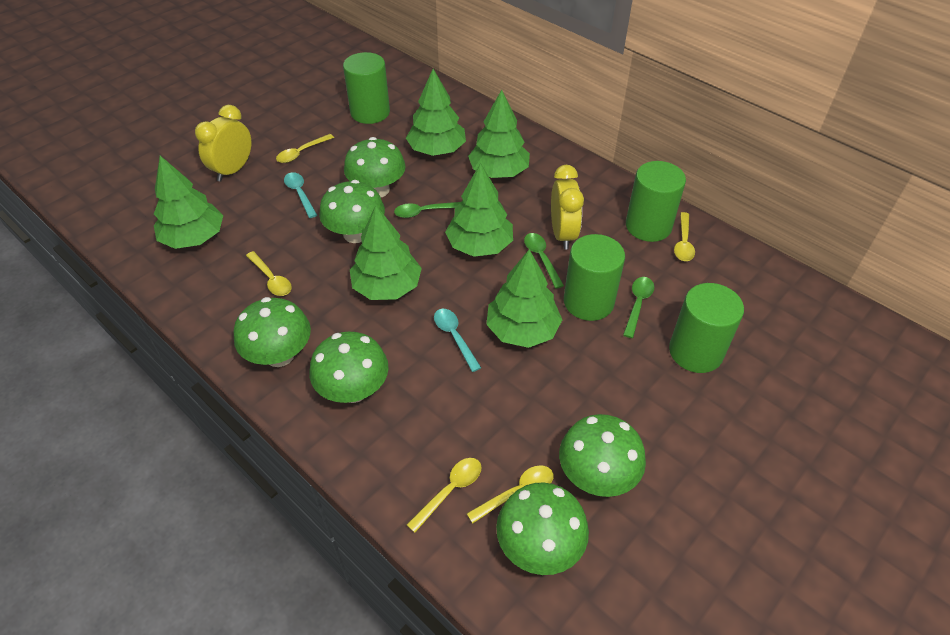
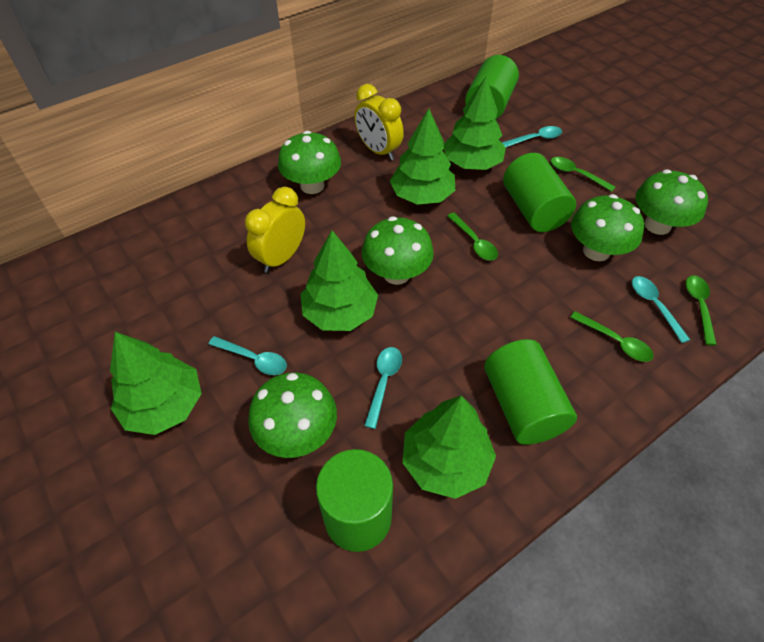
green mushroom: 6 -> 5
green spoon: 3 -> 4
green tree: 6 -> 5
turquoise spoon: 2 -> 4
yellow spoon: 5 -> 0

